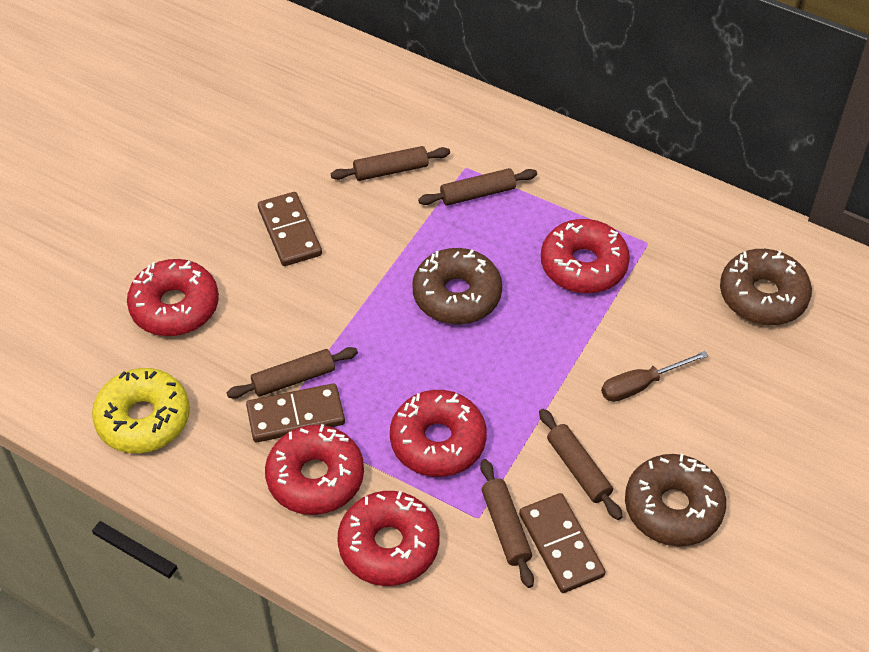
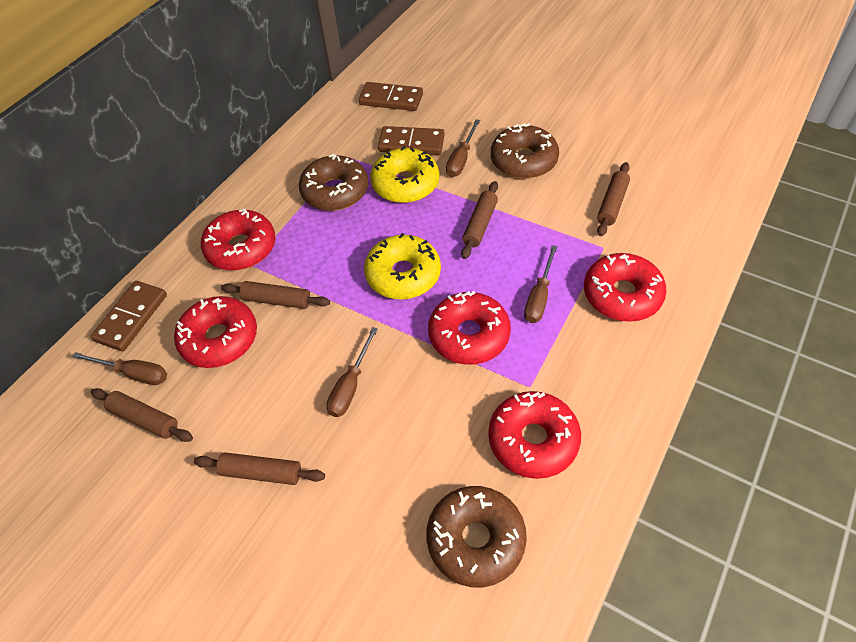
brown screwdriver: 1 -> 4
yellow donut: 1 -> 2

